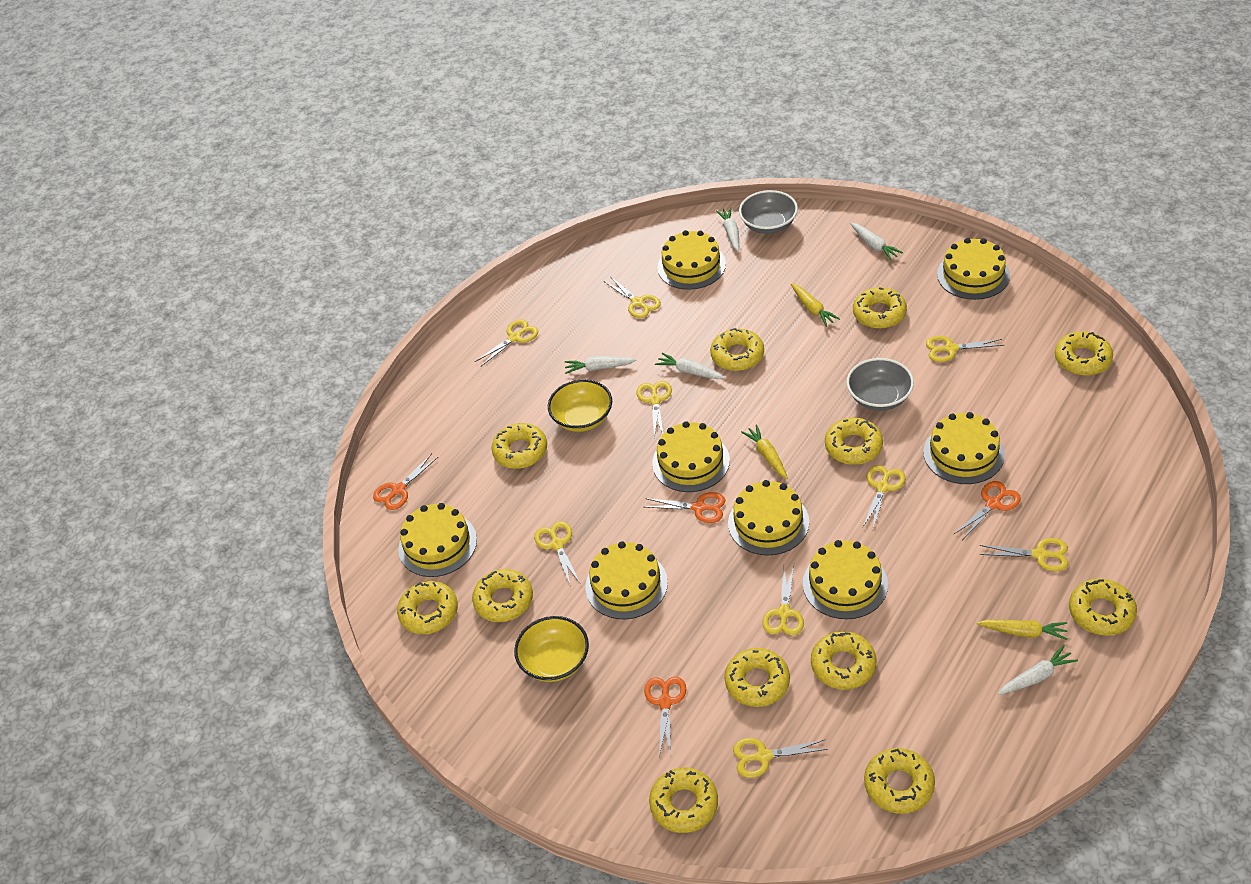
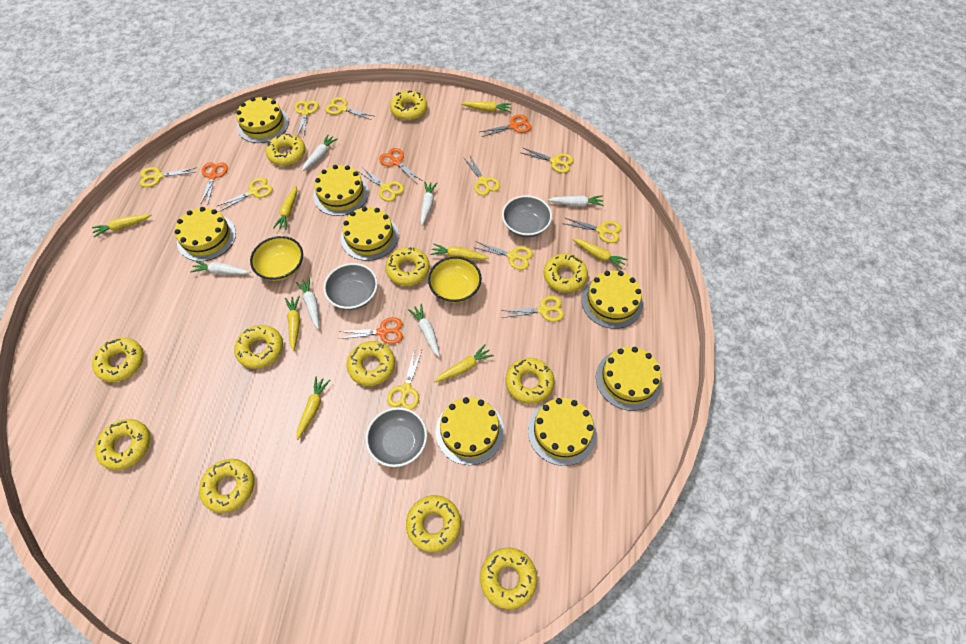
grey bowl: 2 -> 3
white carrot: 5 -> 6
yellow carrot: 3 -> 8
yellow scissors: 9 -> 11

